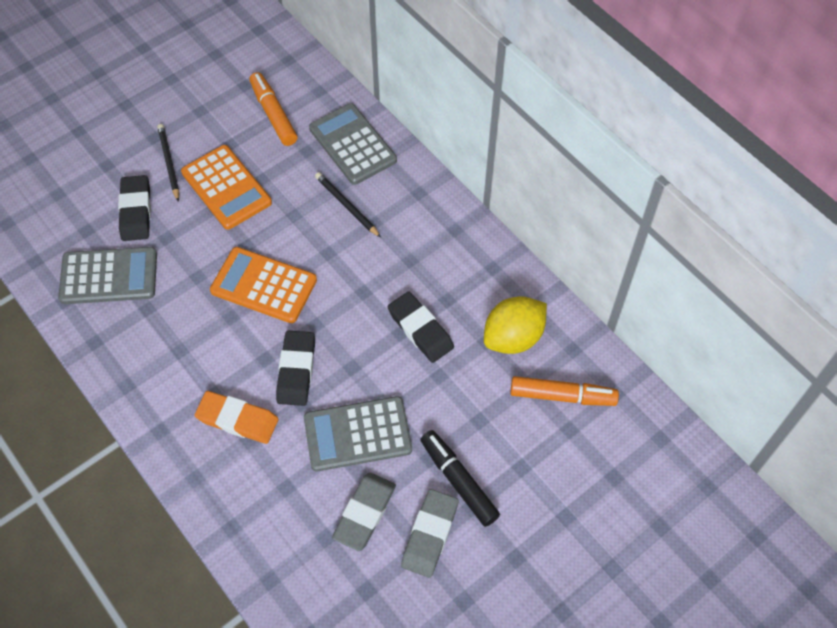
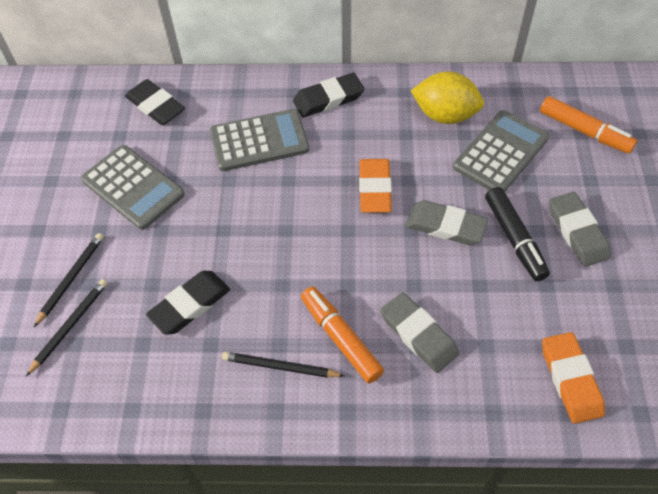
black pencil: 2 -> 3
grey eraser: 2 -> 3
orange calculator: 2 -> 0
orange eraser: 1 -> 2

